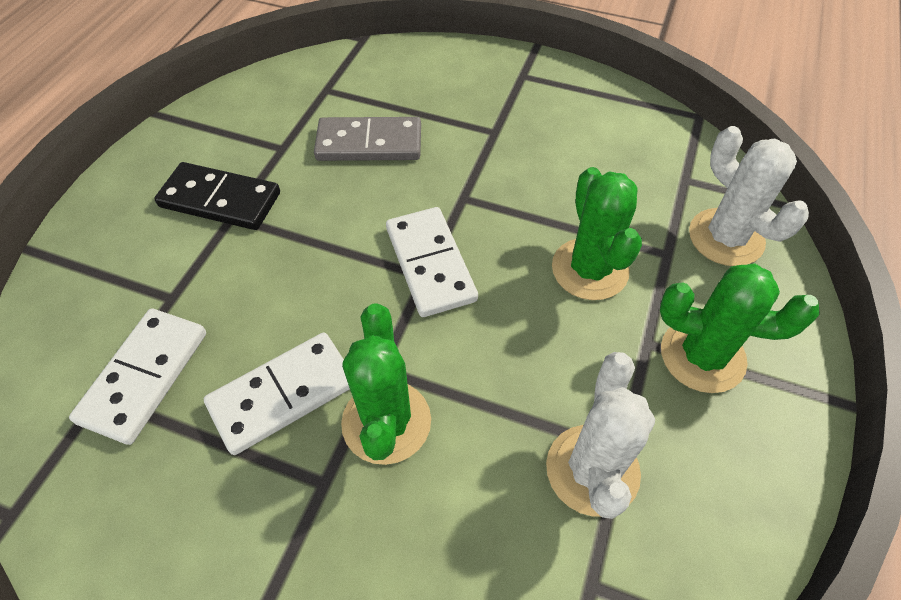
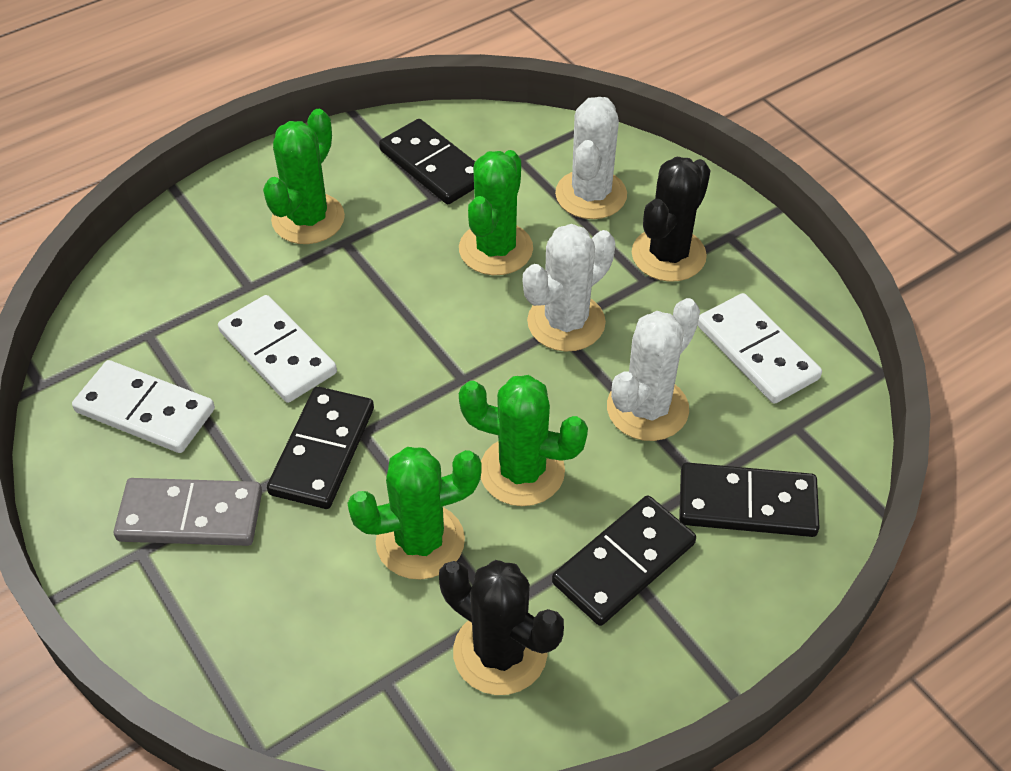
black cactus: 0 -> 2
black domino: 1 -> 4
green cactus: 3 -> 4
white cactus: 2 -> 3

